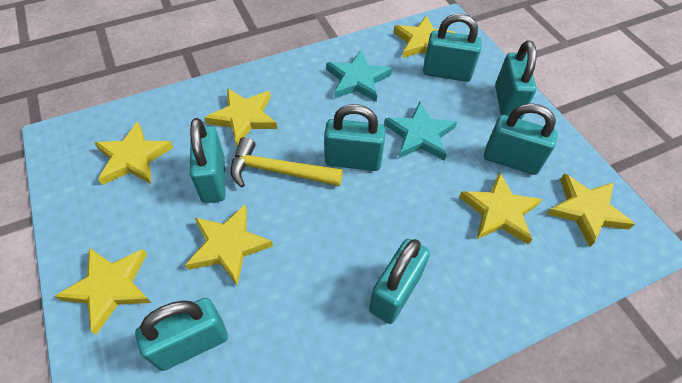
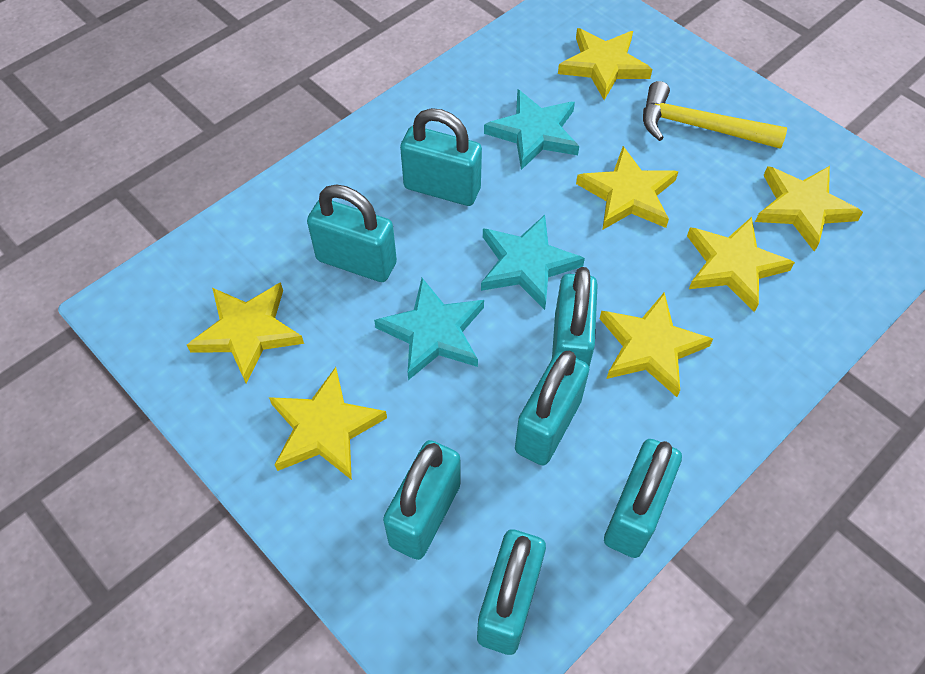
turquoise star: 2 -> 3

